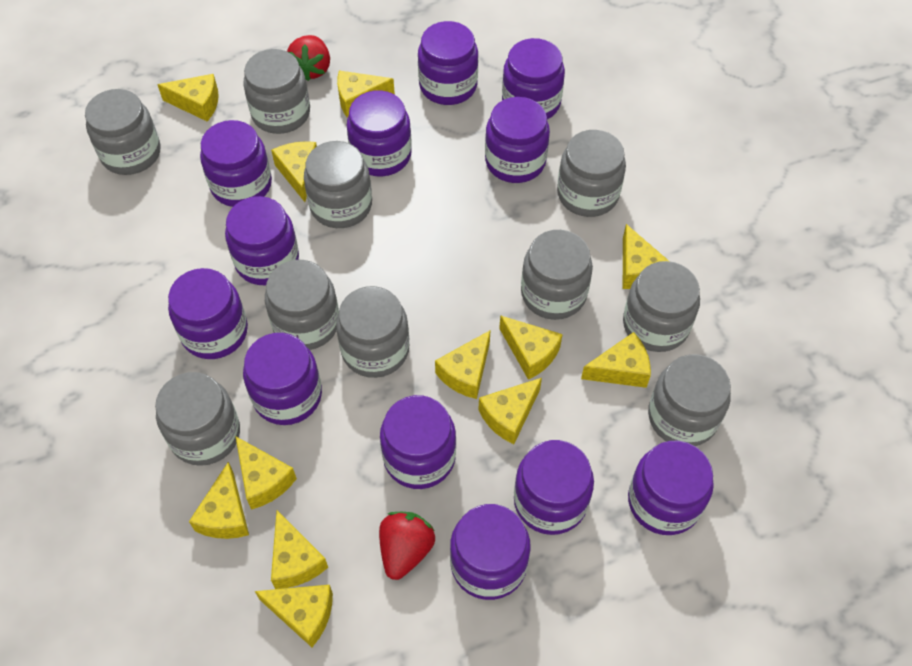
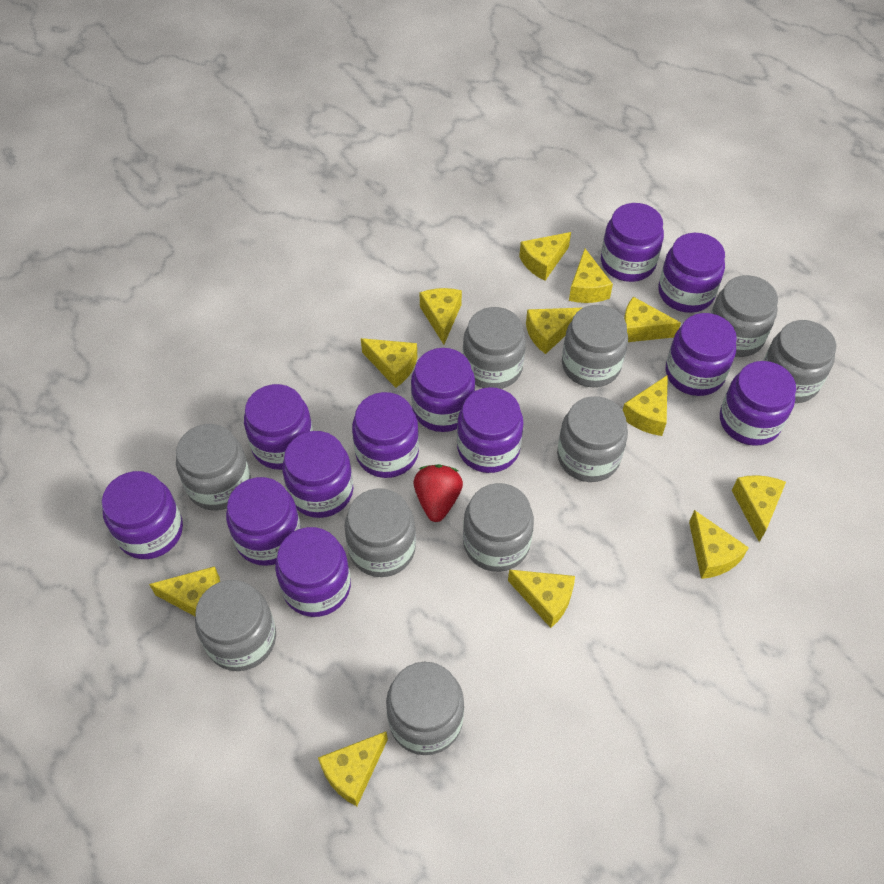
red strawberry: 2 -> 1

